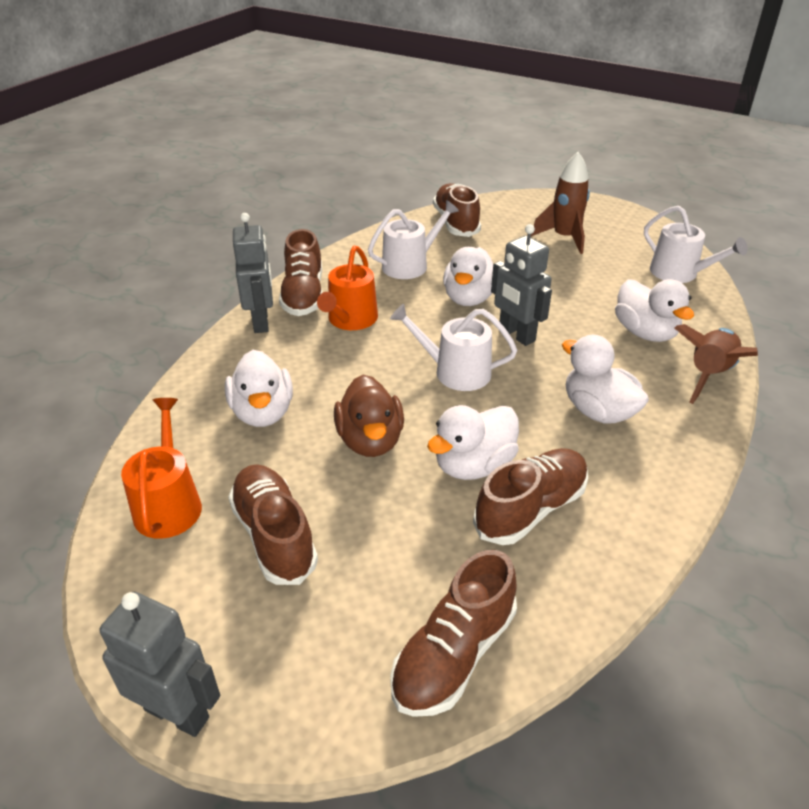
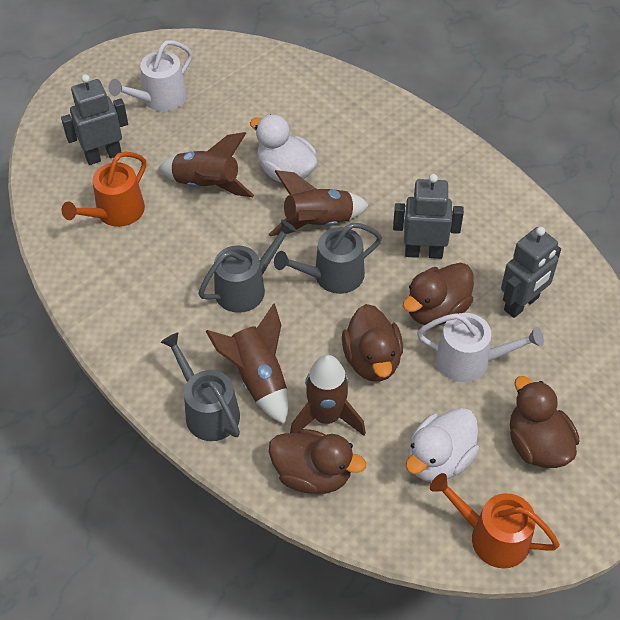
brown duck: 1 -> 4
brown rocket: 2 -> 4
brown shoe: 5 -> 0
grey watering can: 0 -> 3
white duck: 5 -> 2
white watering can: 3 -> 2

